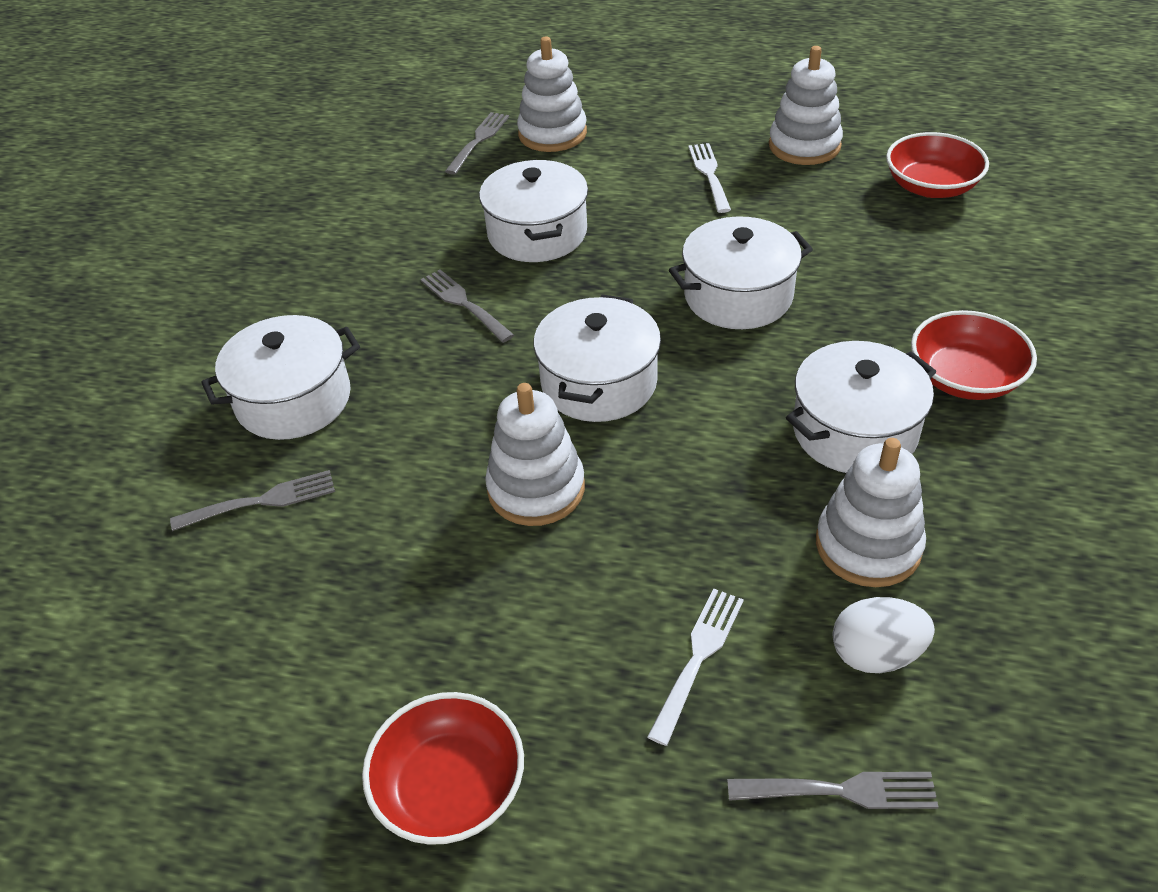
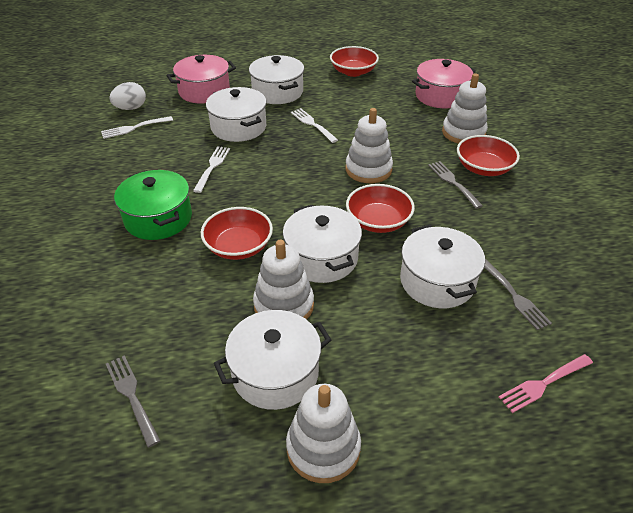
green pot: 0 -> 1
grey fork: 4 -> 3
pink fork: 0 -> 1
pink pot: 0 -> 2
red bowl: 3 -> 4
white fork: 2 -> 3

